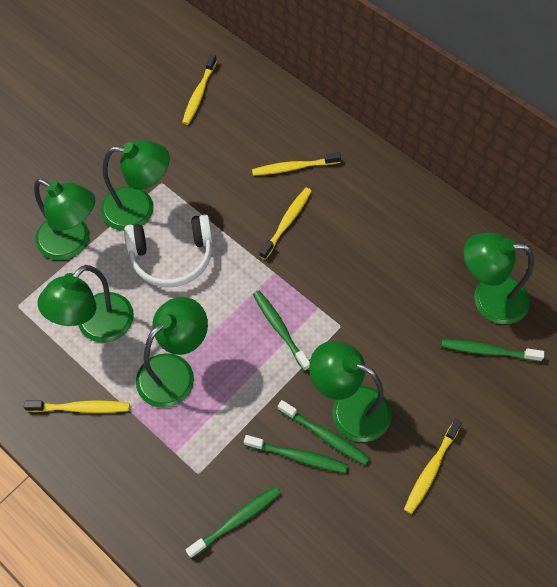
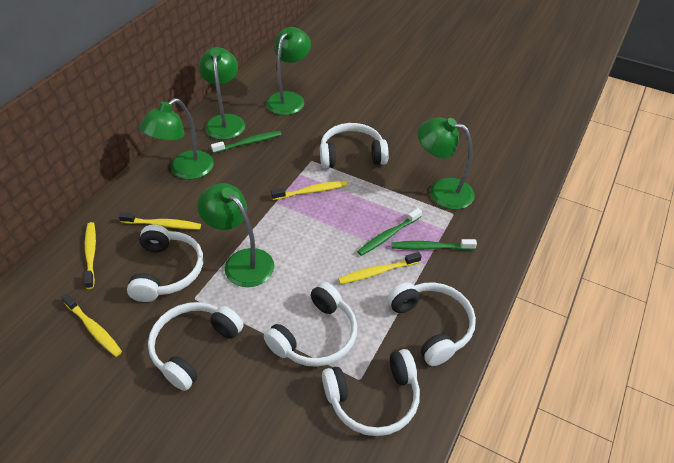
green lamp: 6 -> 5
green toothbrush: 5 -> 3
white headphones: 1 -> 6

